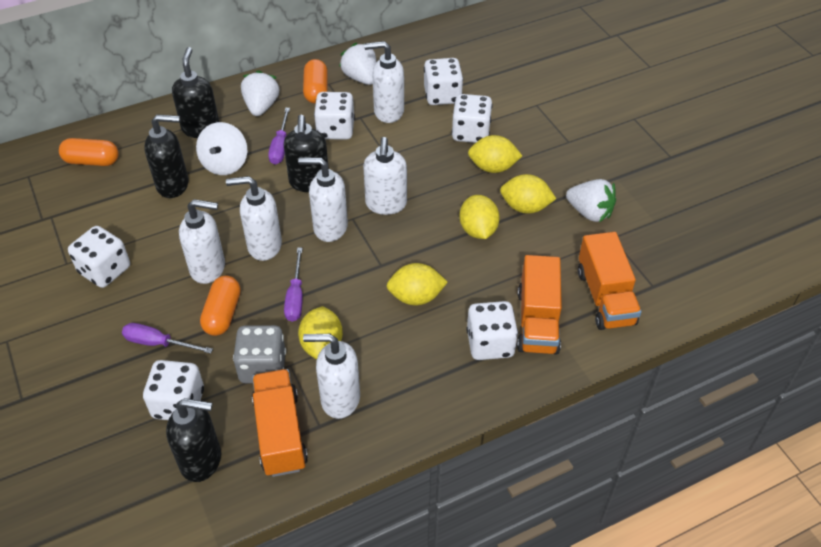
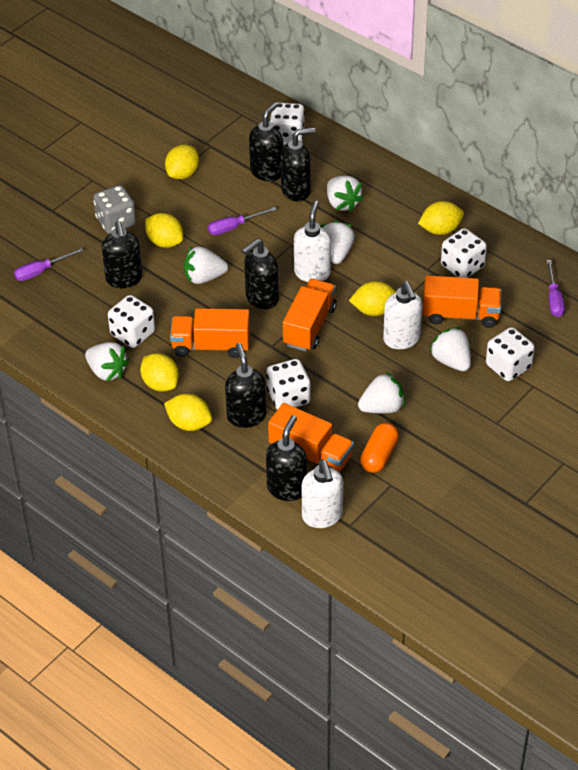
black soap dispenser: 4 -> 6
orange capsule: 3 -> 1
orange truck: 3 -> 4
white dice: 6 -> 5
white soap dispenser: 6 -> 3
white spinning top: 1 -> 0
white strawberry: 3 -> 6
yellow lemon: 5 -> 6

